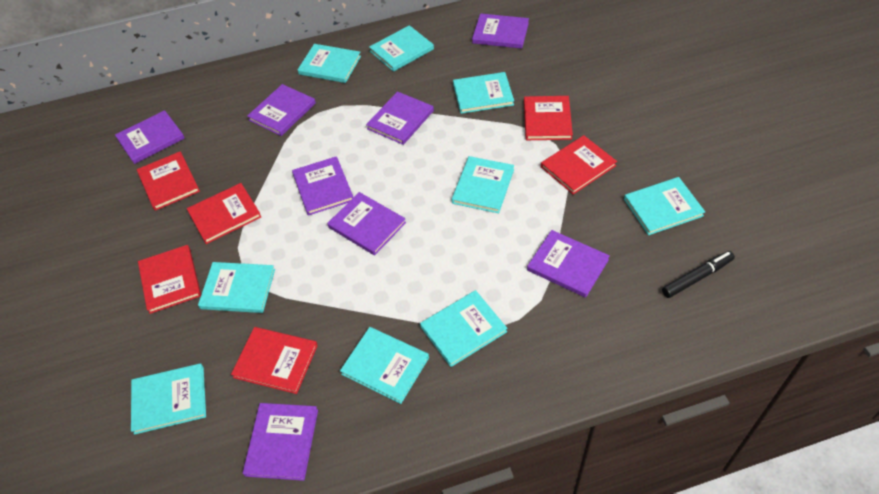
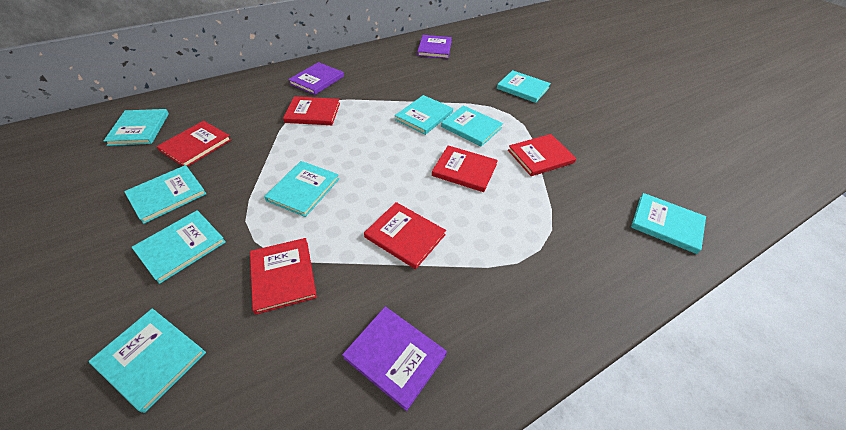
black marker: 1 -> 0
purple book: 8 -> 3

